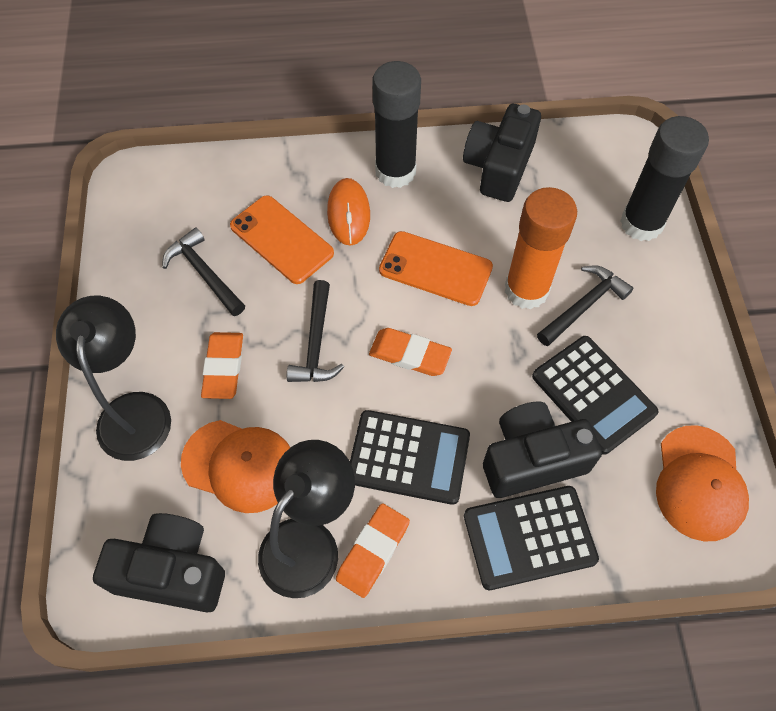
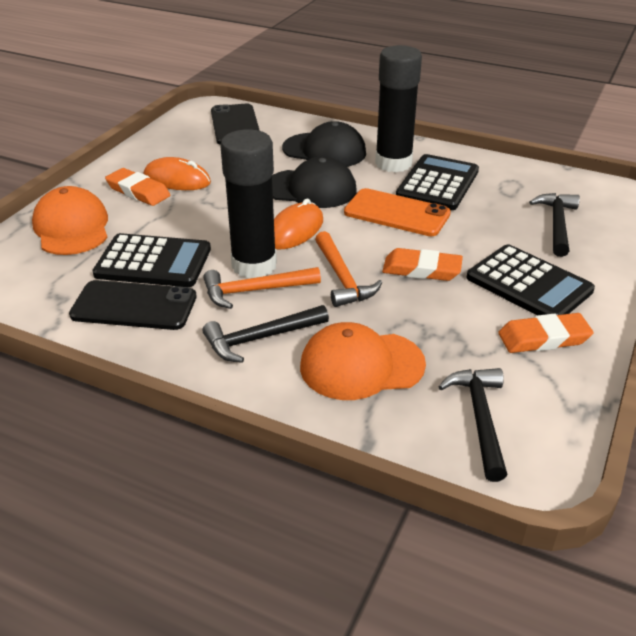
black camera: 3 -> 0
black cap: 0 -> 2
black lamp: 2 -> 0
black phone: 0 -> 2
orange glue stick: 1 -> 0
orange hammer: 0 -> 2
orange mouse: 1 -> 2
orange phone: 2 -> 1

